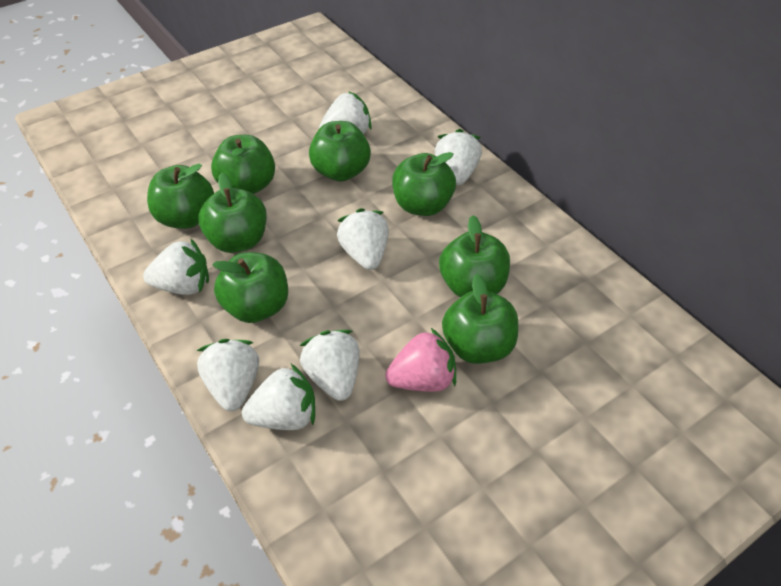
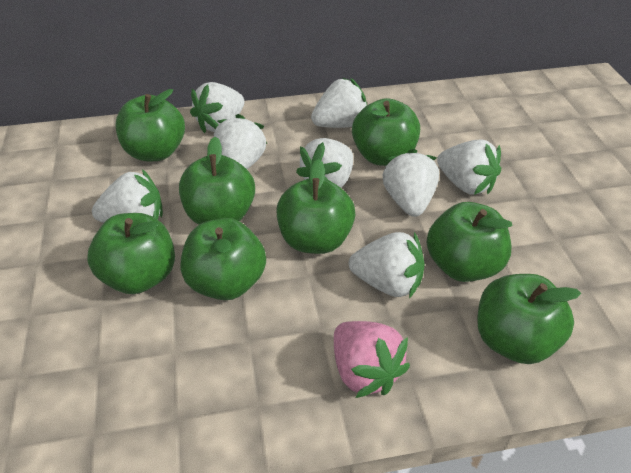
white strawberry: 7 -> 8

